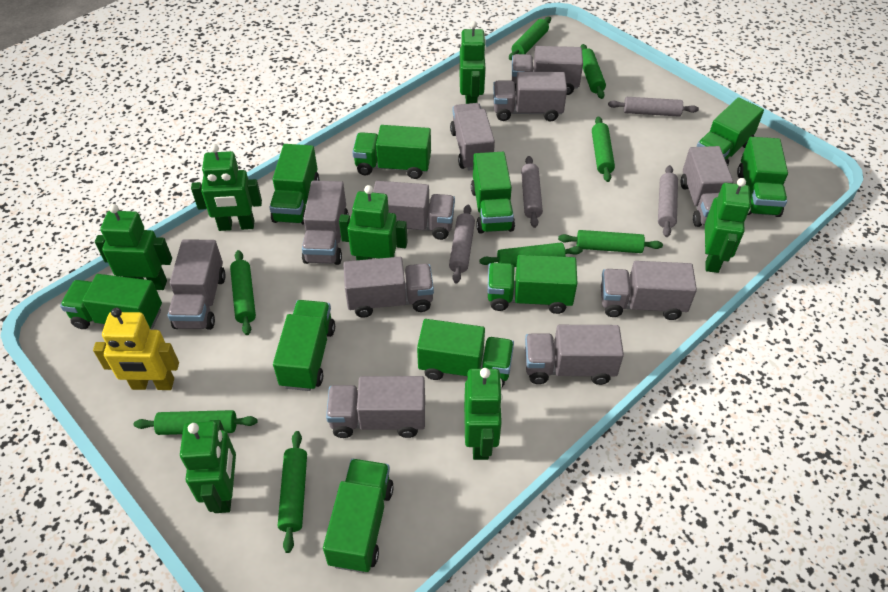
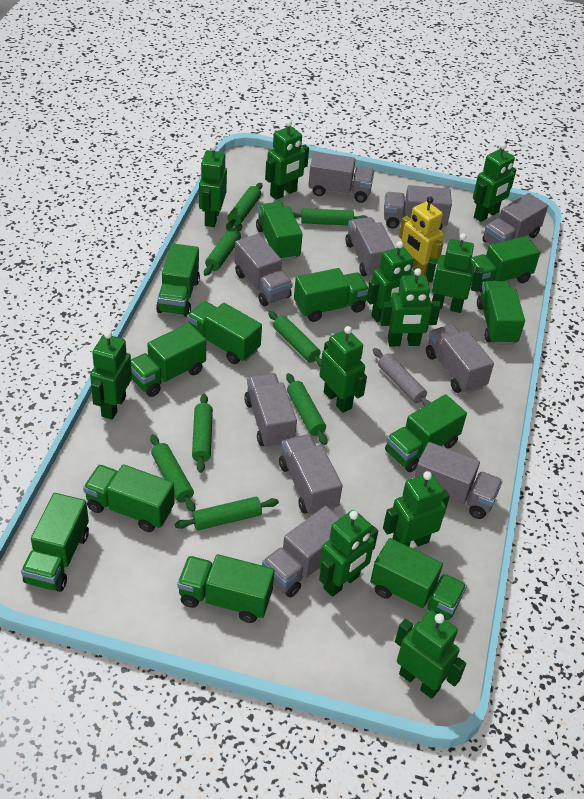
green robot: 7 -> 11
green truck: 10 -> 12
grey rolling pin: 4 -> 1
grey truck: 11 -> 10

